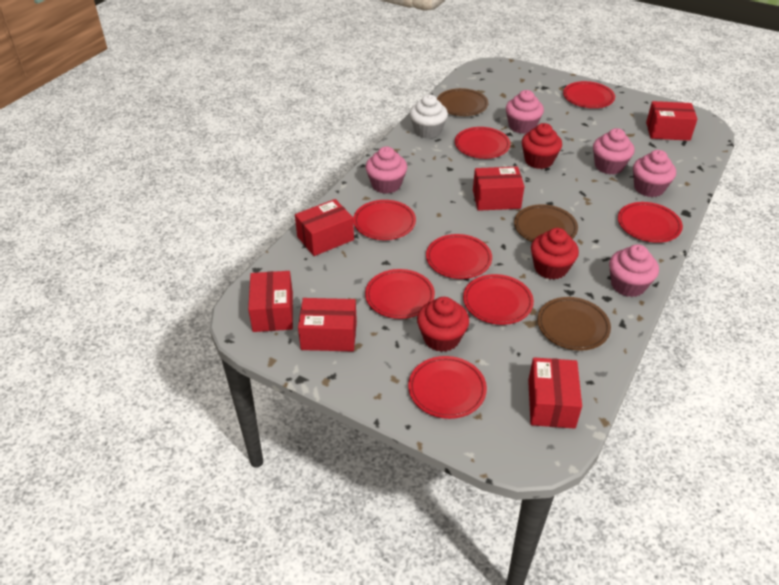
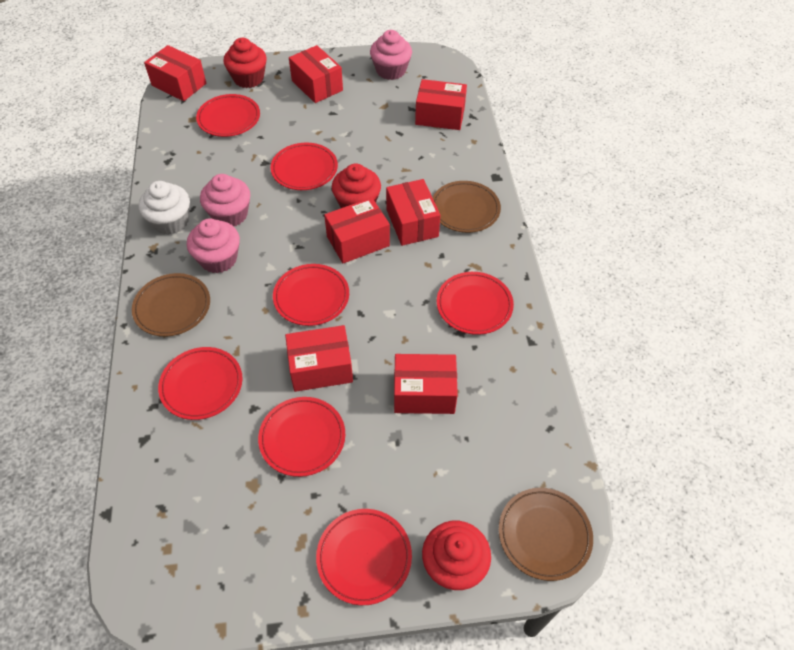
pink cupcake: 5 -> 3
red box: 6 -> 7
red plate: 8 -> 7

